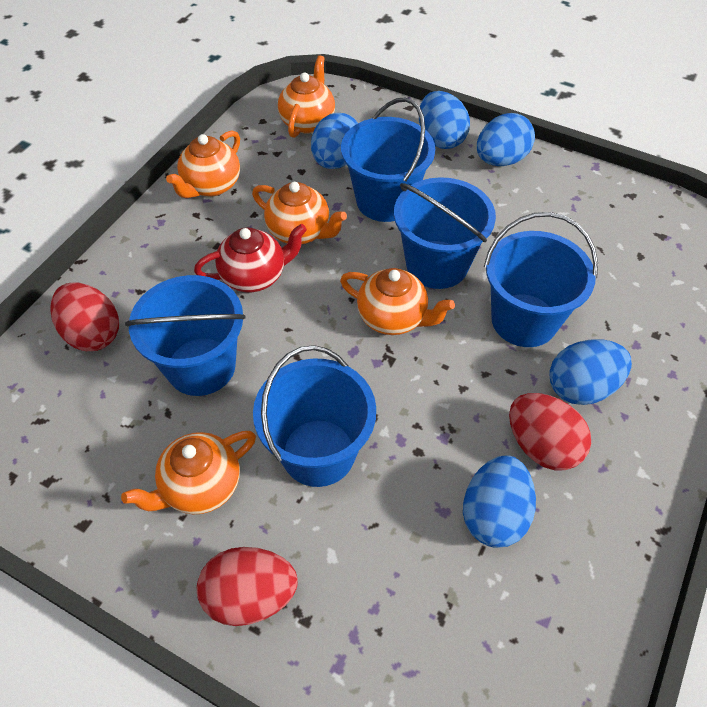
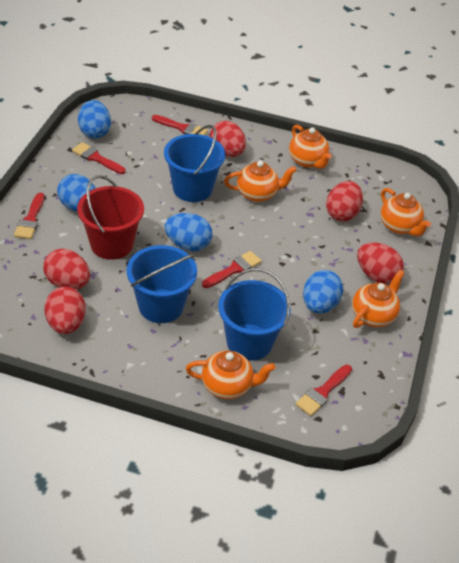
blue bucket: 5 -> 3
blue egg: 5 -> 4
red brush: 0 -> 5
red bucket: 0 -> 1
red egg: 3 -> 5
red teapot: 1 -> 0

